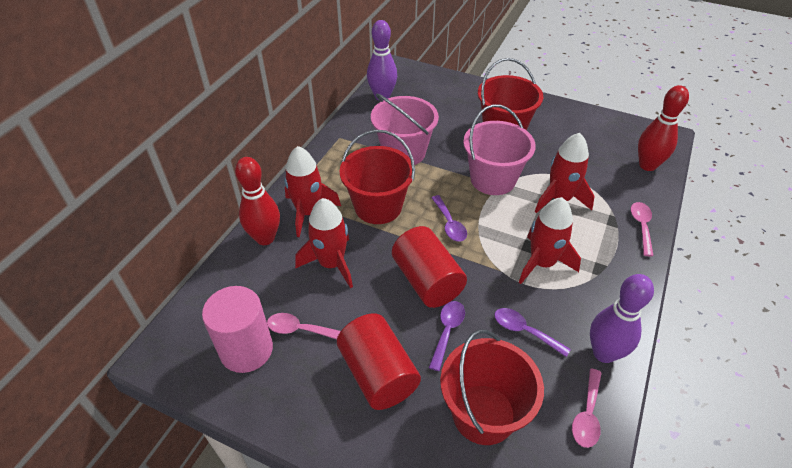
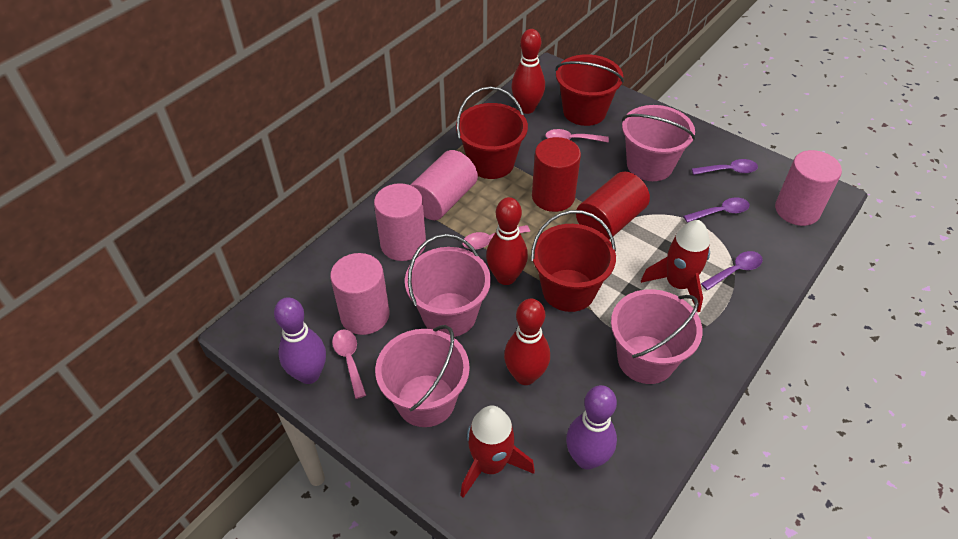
pink bucket: 2 -> 4
pink cylinder: 1 -> 4
red bowling pin: 2 -> 3
red rocket: 4 -> 2

